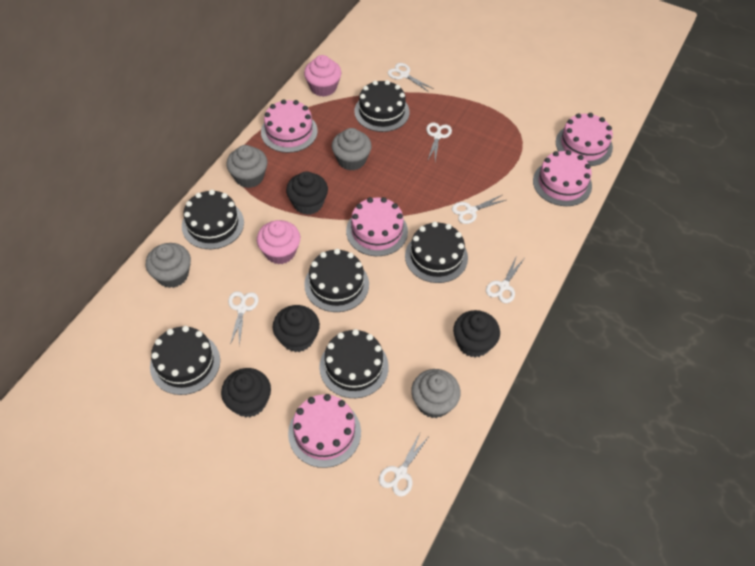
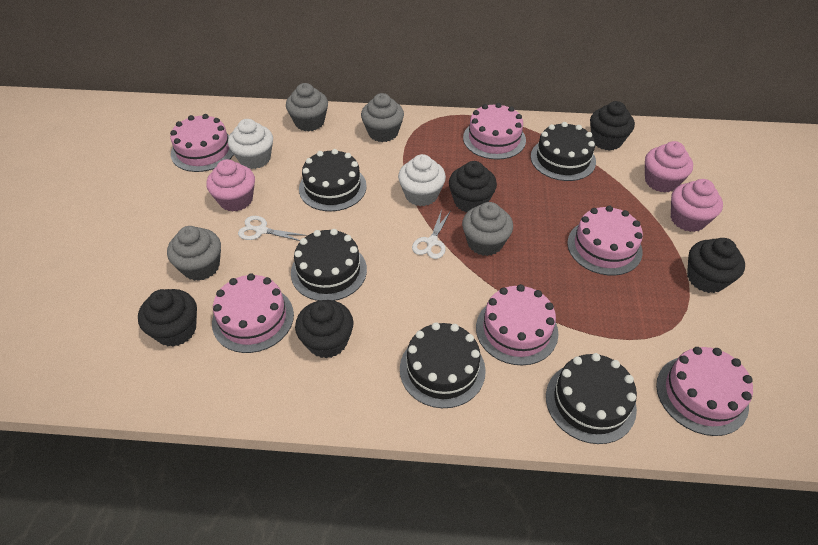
black cake: 6 -> 5
black cupcake: 4 -> 5
pink cake: 5 -> 6
pink cupcake: 2 -> 3
white cupcake: 0 -> 2
white scissors: 6 -> 2

